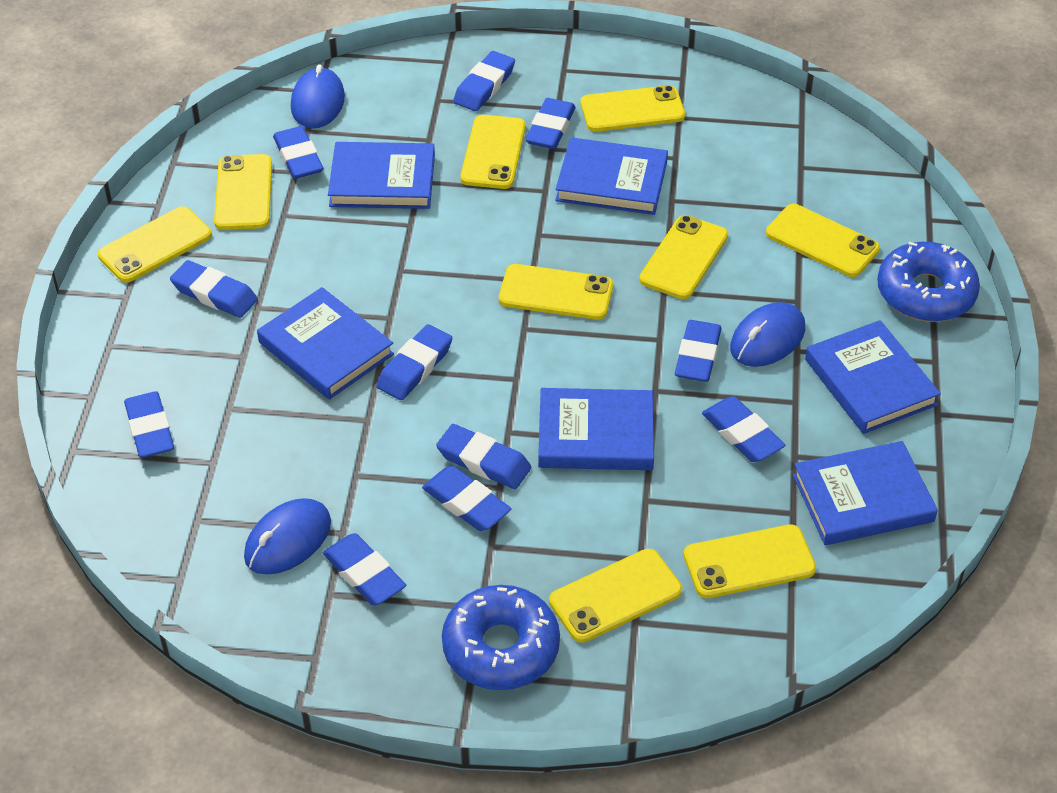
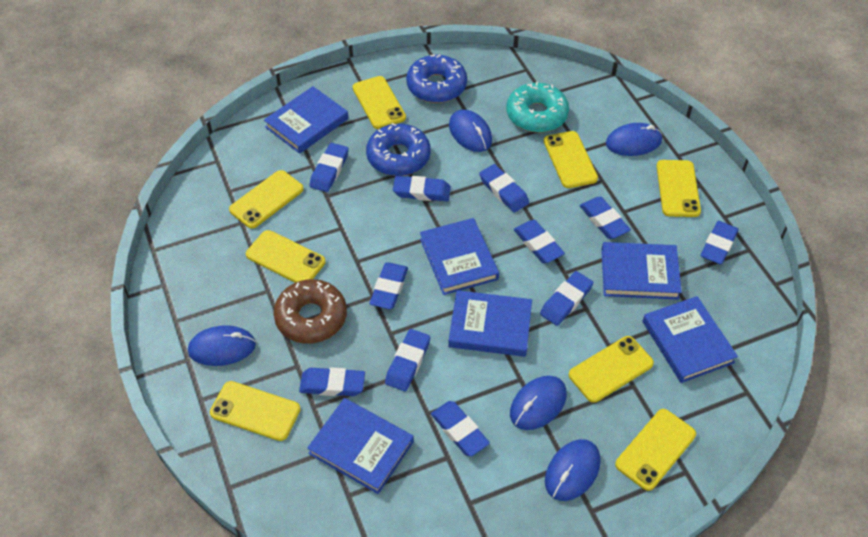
blue mouse: 3 -> 5
brown donut: 0 -> 1
turquoise donut: 0 -> 1
yellow phone: 9 -> 8

